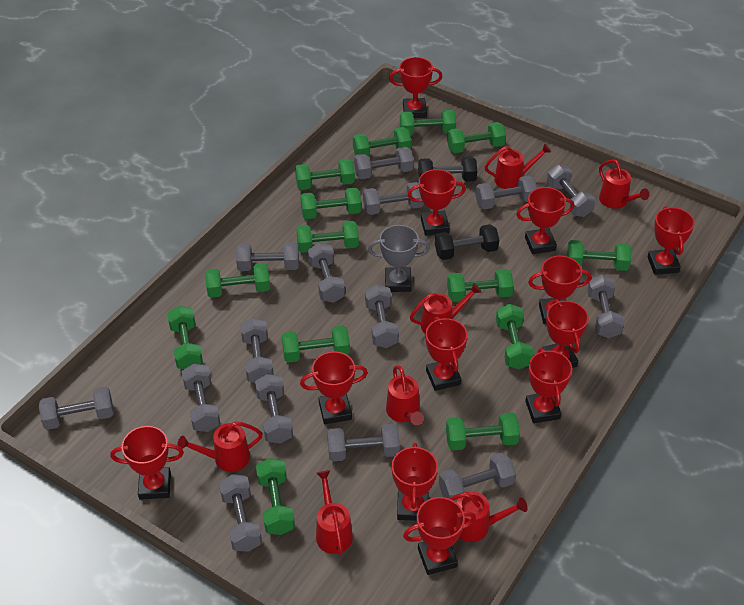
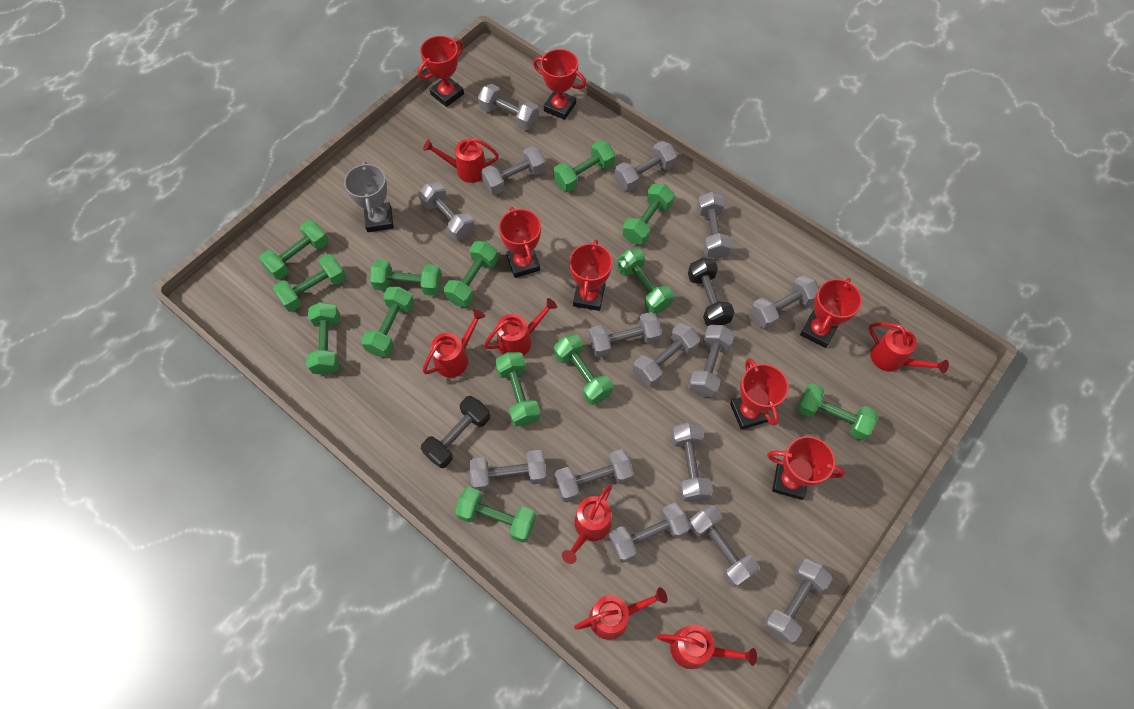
green dumbbell: 14 -> 13
red trophy: 12 -> 7

